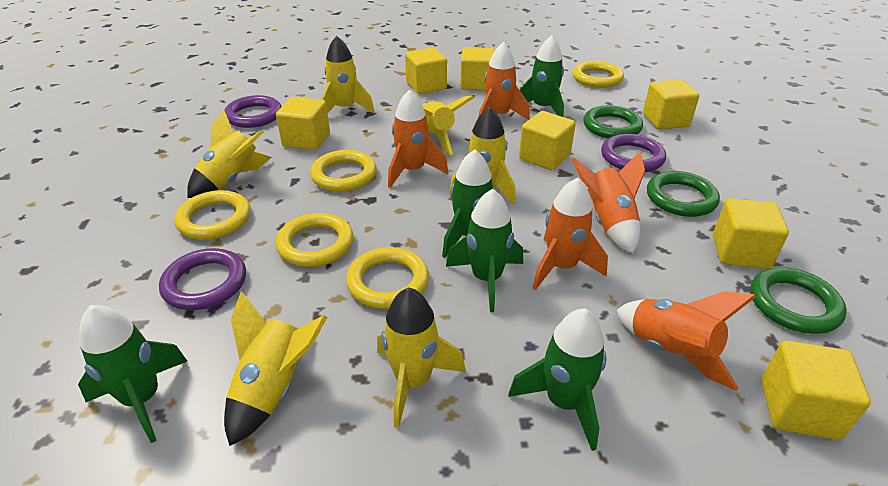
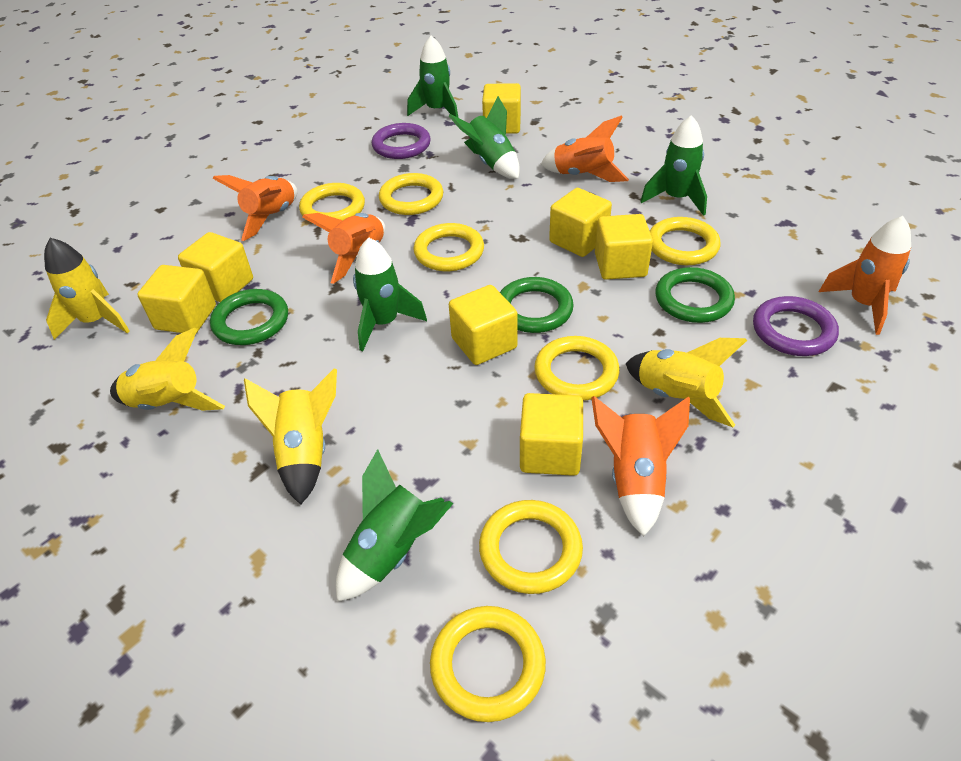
purple ring: 3 -> 2
yellow ring: 5 -> 7
yellow rocket: 6 -> 4

